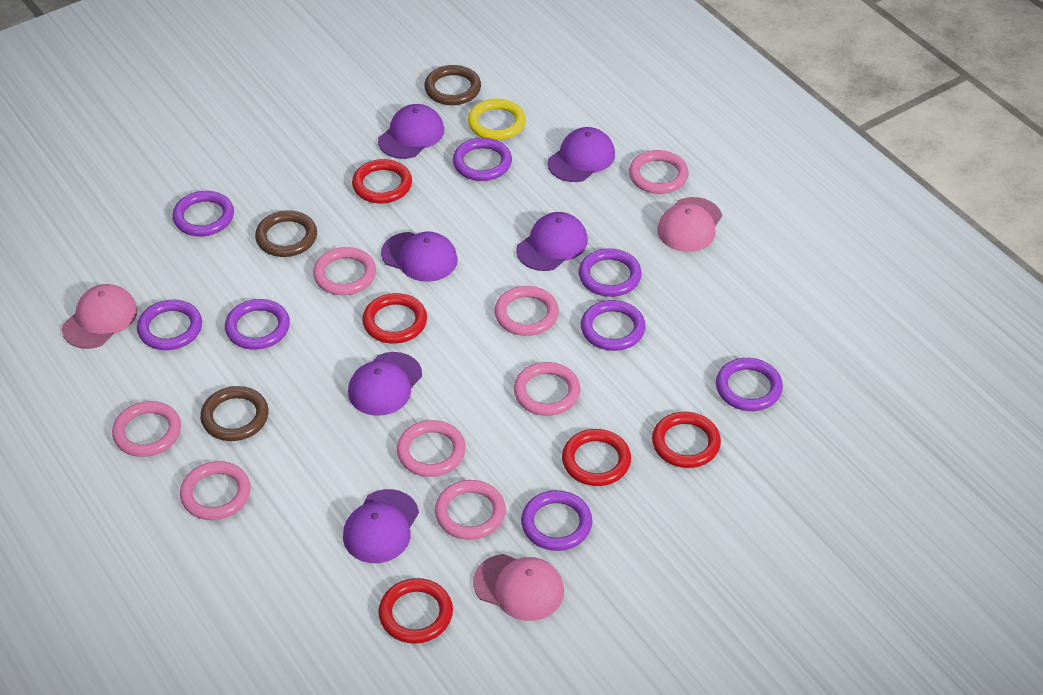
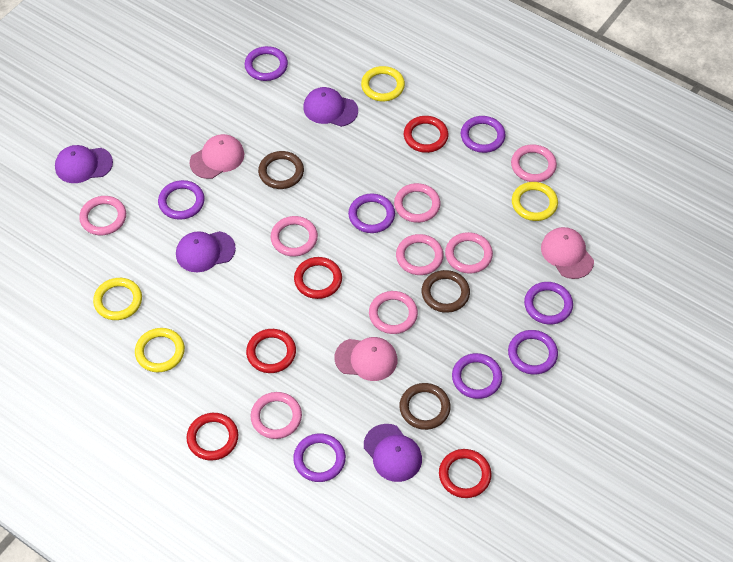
purple cap: 6 -> 4
yellow ring: 1 -> 4

